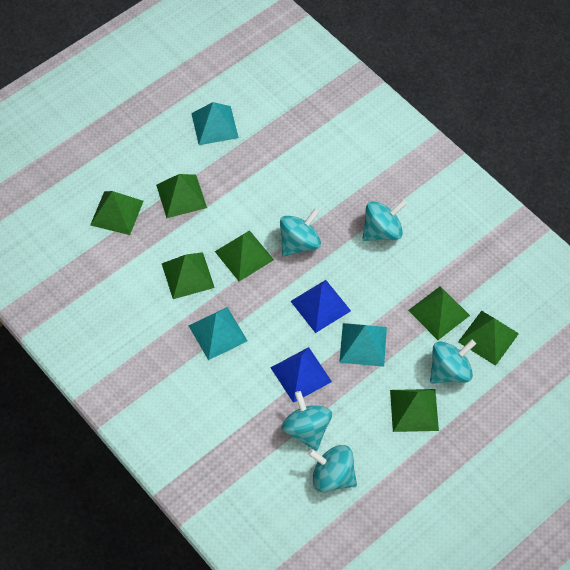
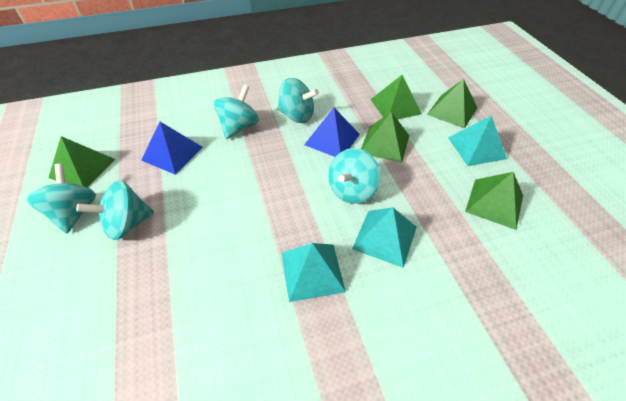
green pyramid: 7 -> 5

